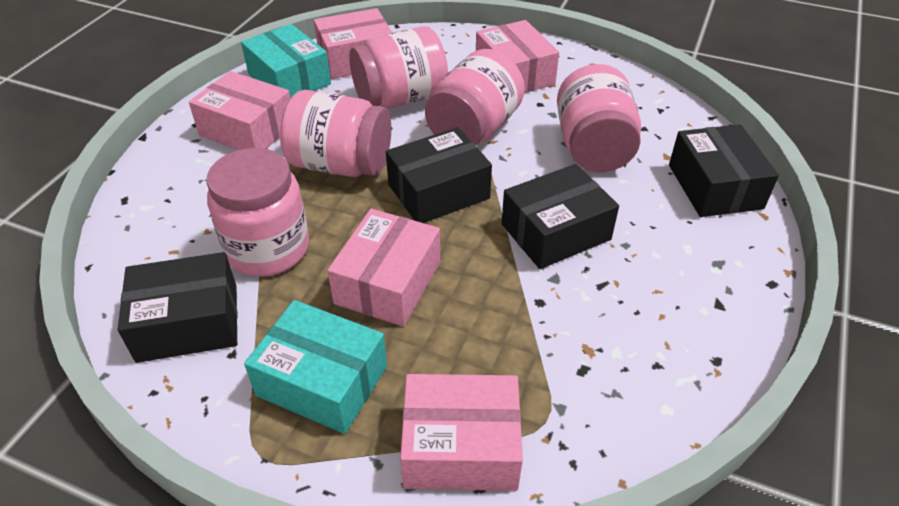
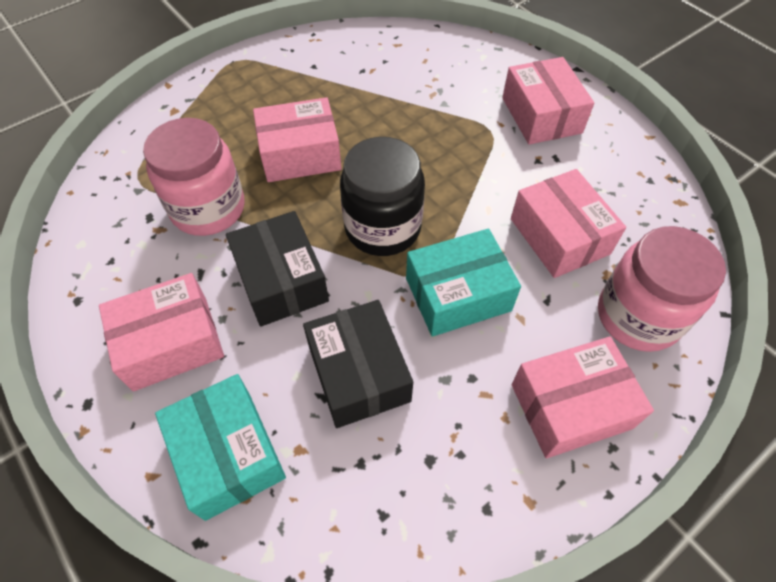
black box: 4 -> 2
black jar: 0 -> 1
pink jar: 5 -> 2

